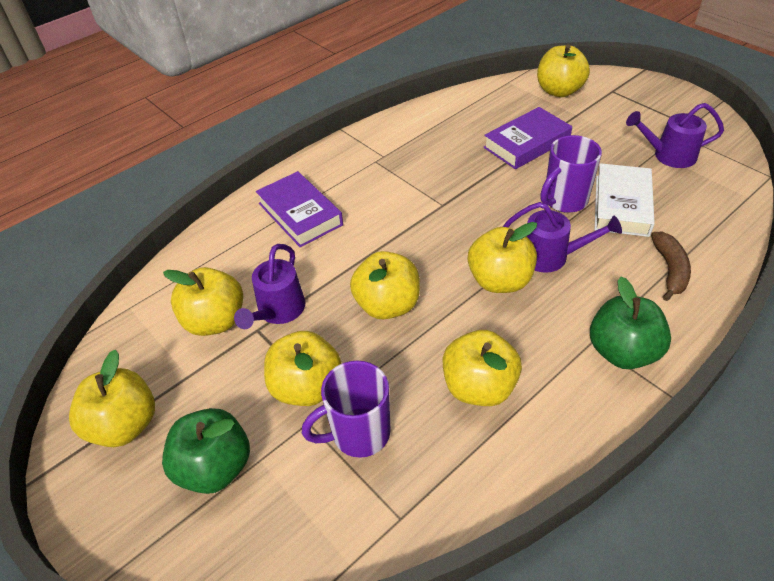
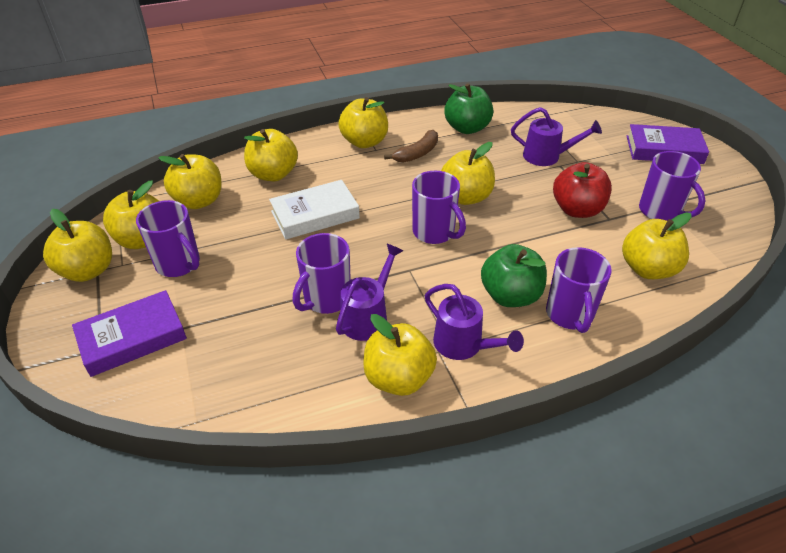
purple mug: 2 -> 5
red apple: 0 -> 1
yellow apple: 7 -> 8

